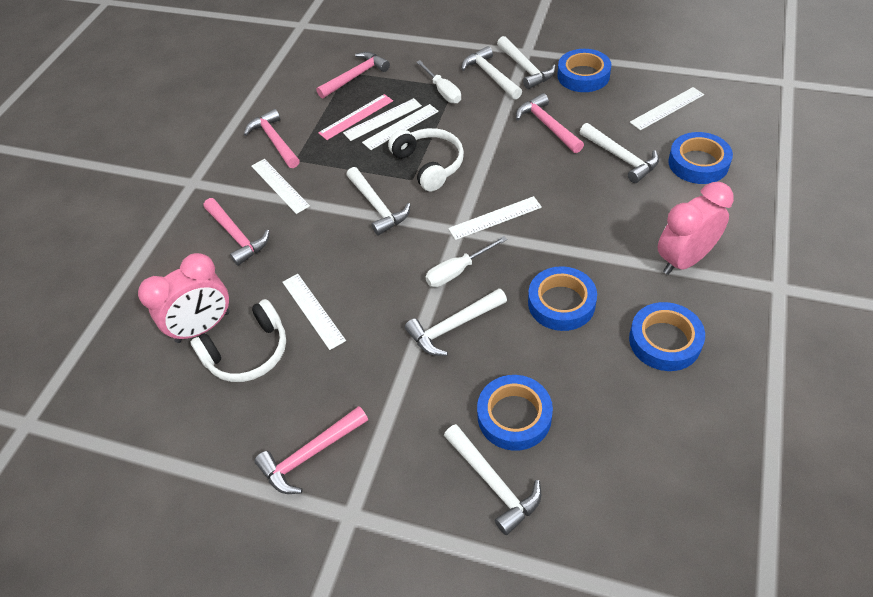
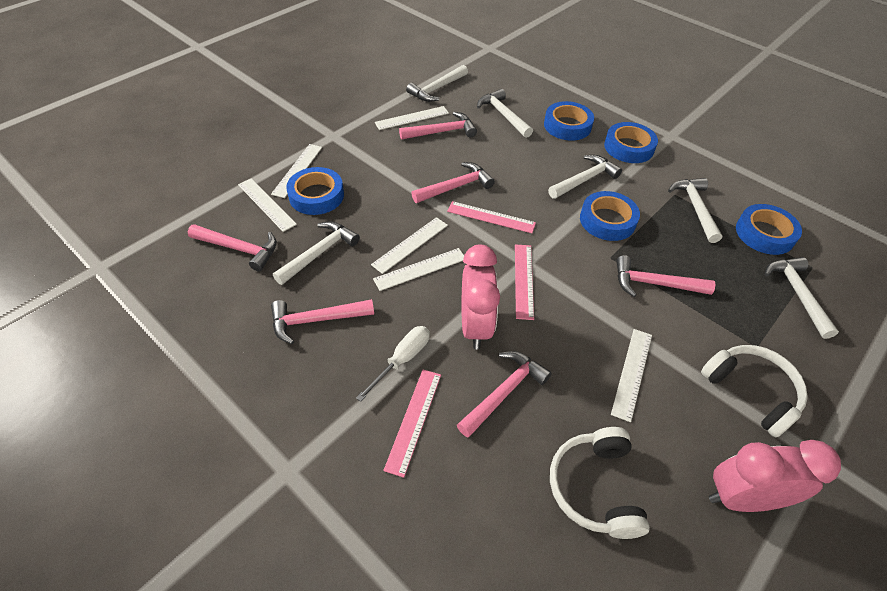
pink hammer: 5 -> 6
pink ruler: 1 -> 3
white screwdriver: 2 -> 1

